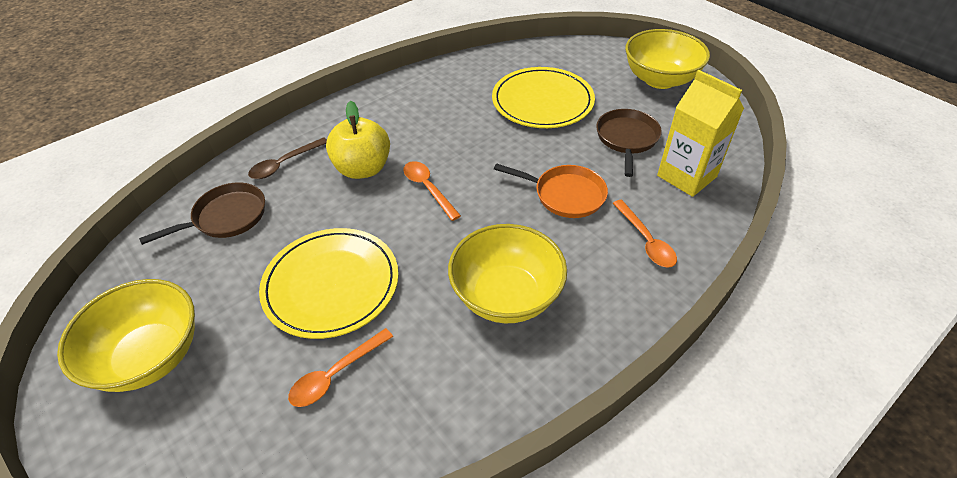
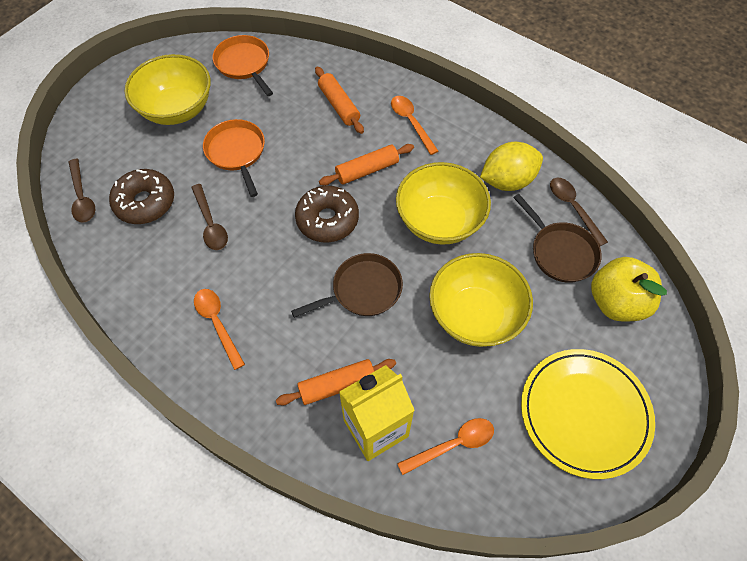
brown donut: 0 -> 2
brown spoon: 1 -> 3
orange pan: 1 -> 2
orange rolling pin: 0 -> 3
yellow lemon: 0 -> 1
yellow plate: 2 -> 1

